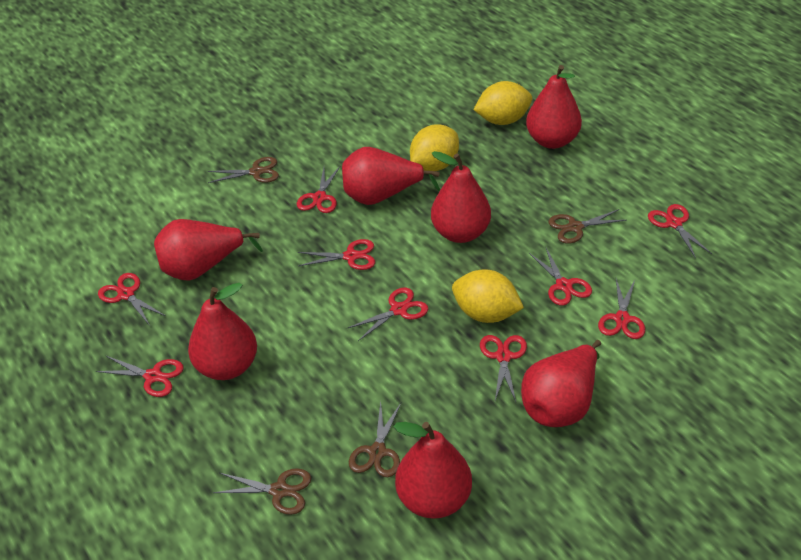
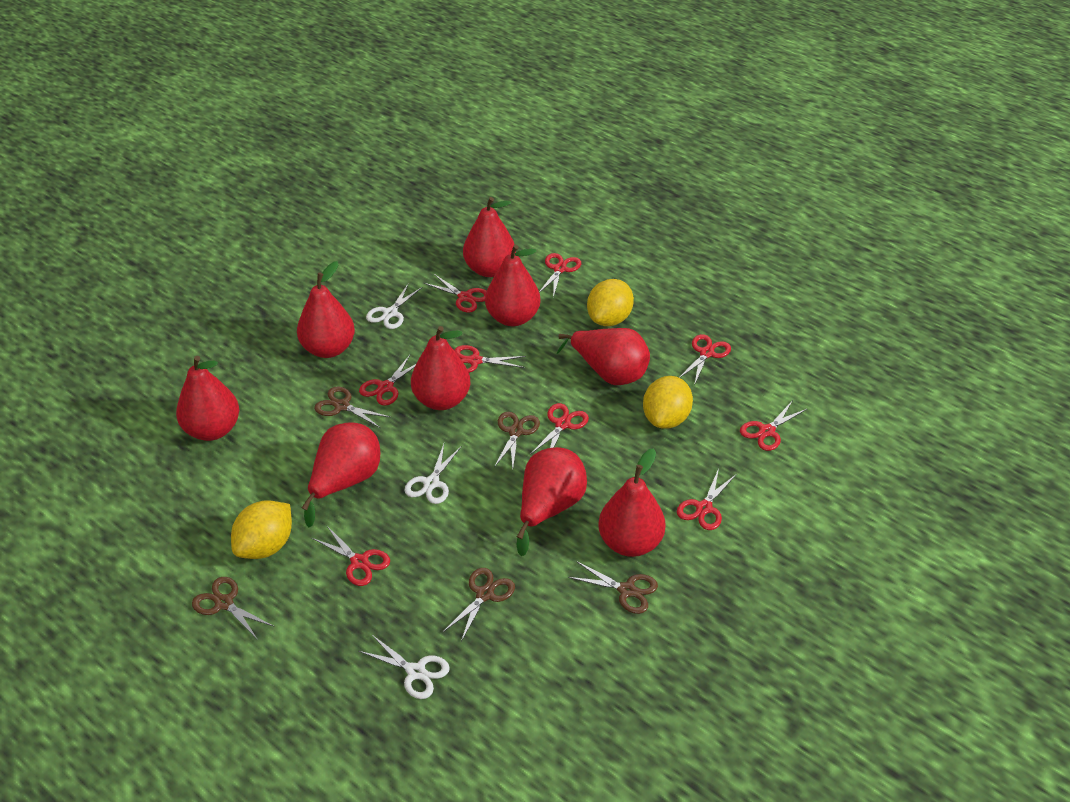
brown scissors: 4 -> 5
red pear: 7 -> 9
white scissors: 0 -> 3

